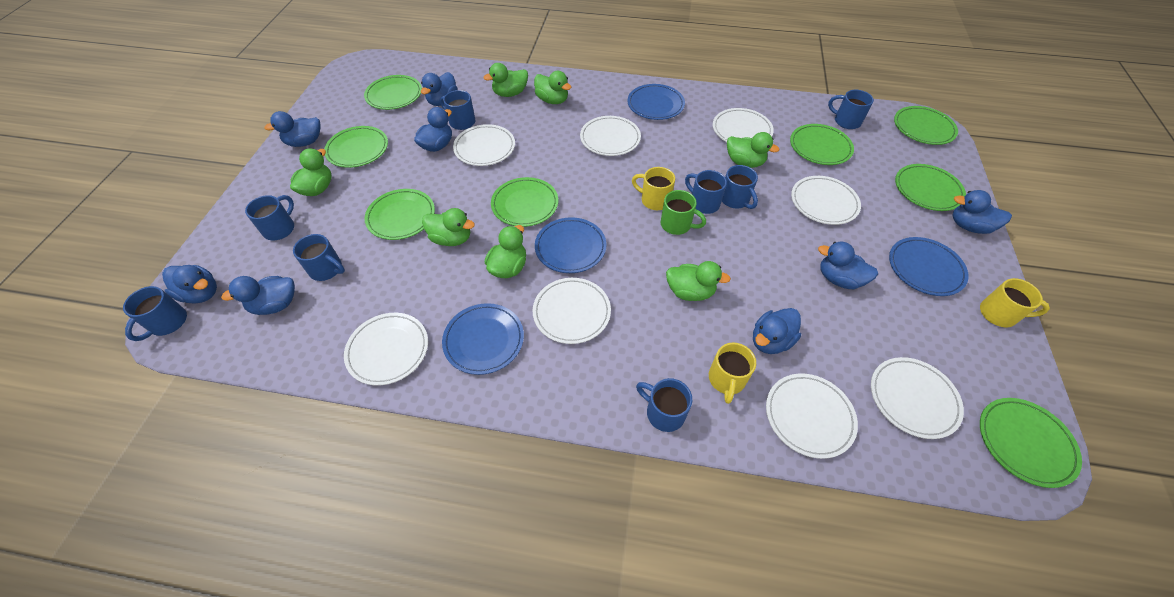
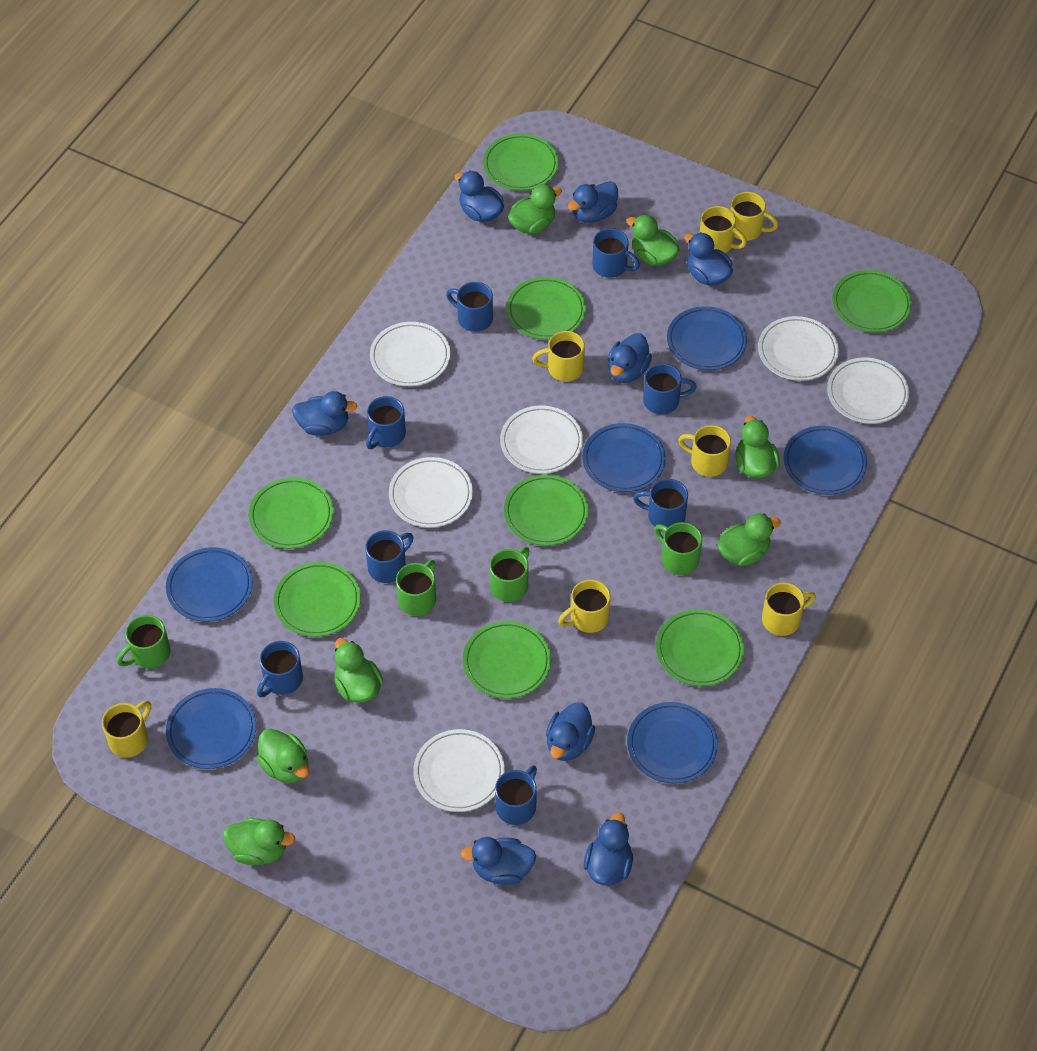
blue plate: 4 -> 6
green mug: 1 -> 4
white plate: 8 -> 6
yellow mug: 3 -> 7

